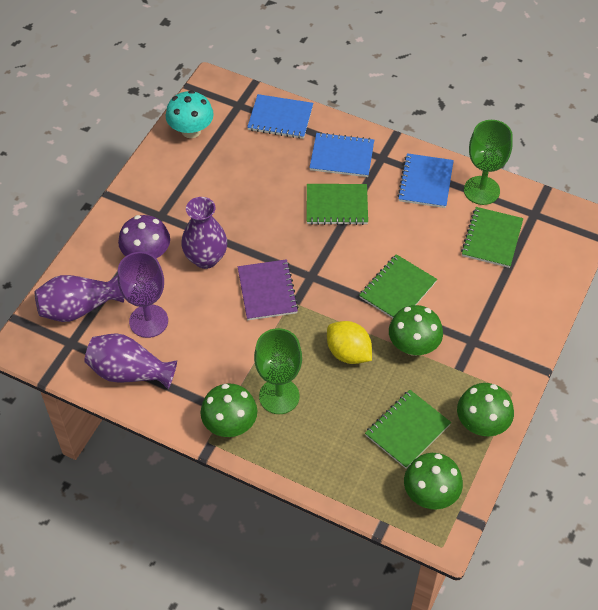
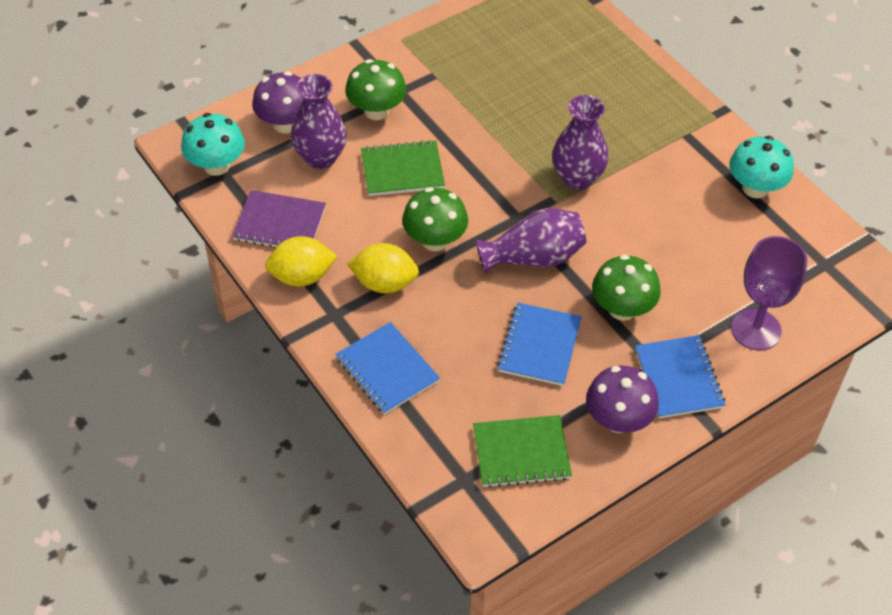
green goblet: 2 -> 0
green mushroom: 4 -> 3
green notebook: 4 -> 2
purple mushroom: 1 -> 2
turquoise mushroom: 1 -> 2
yellow lemon: 1 -> 2

